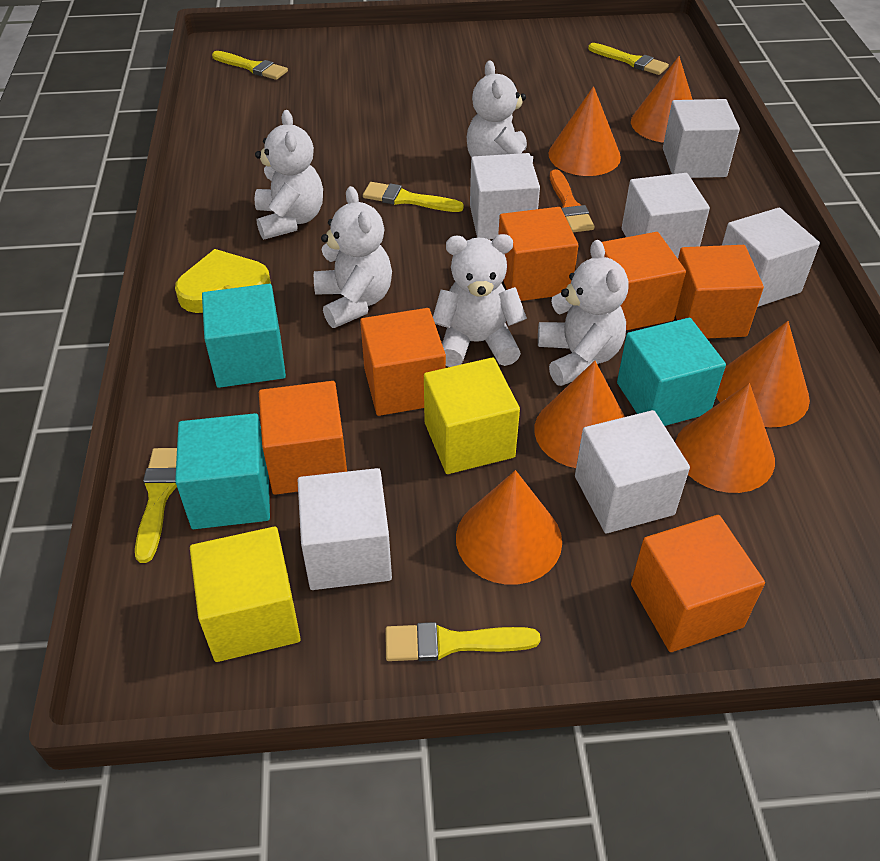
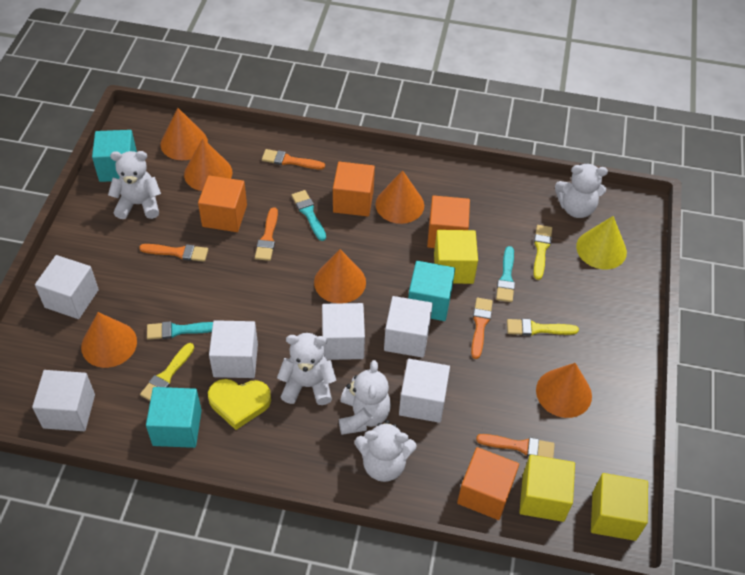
orange brush: 1 -> 5
orange cube: 6 -> 4
turquoise brush: 0 -> 3
yellow brush: 5 -> 3
yellow cone: 0 -> 1
yellow cube: 2 -> 3

